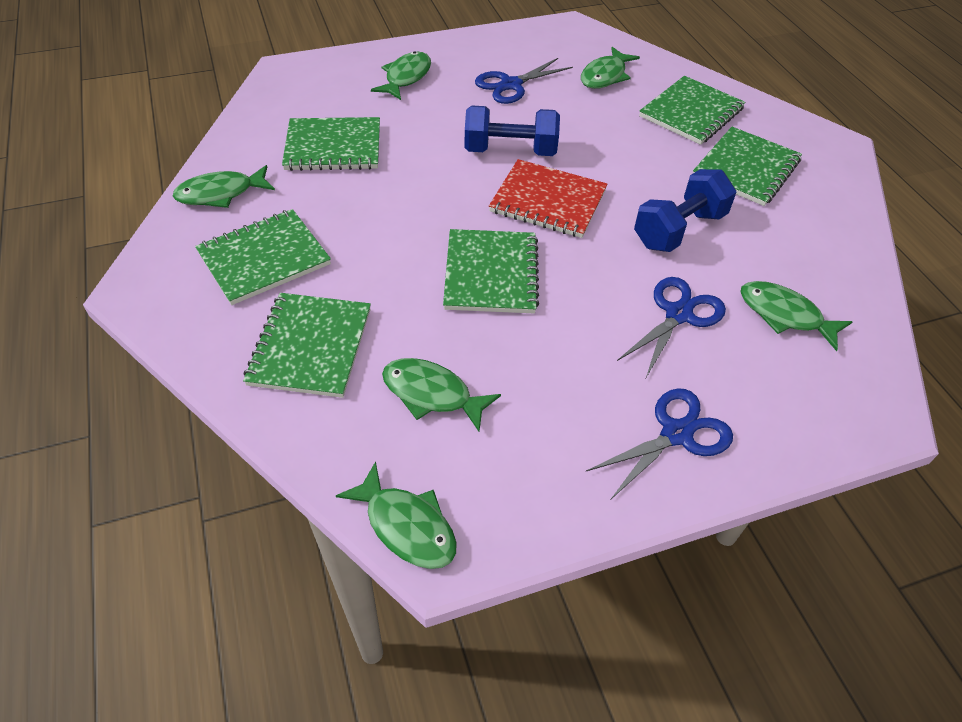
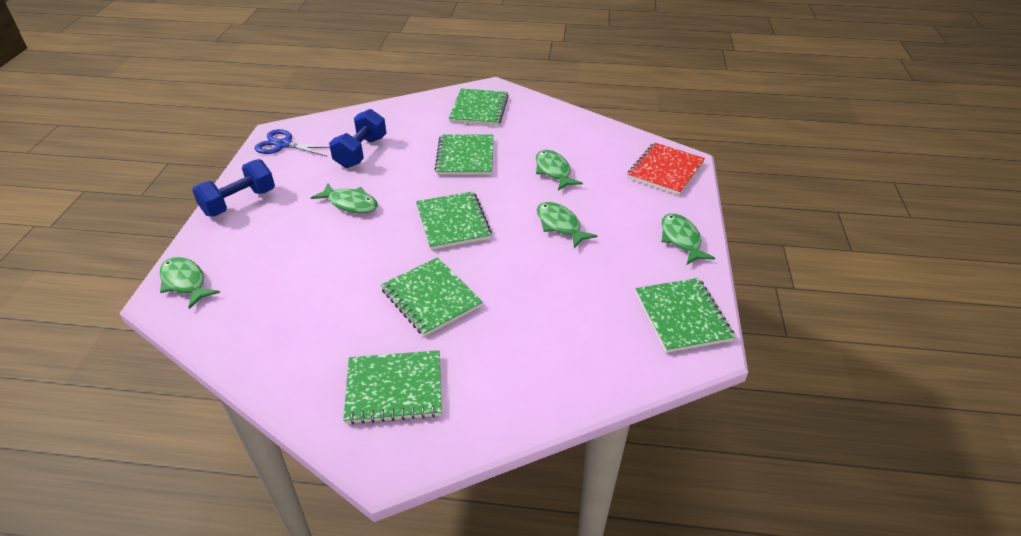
blue scissors: 3 -> 1
green fish: 6 -> 5

